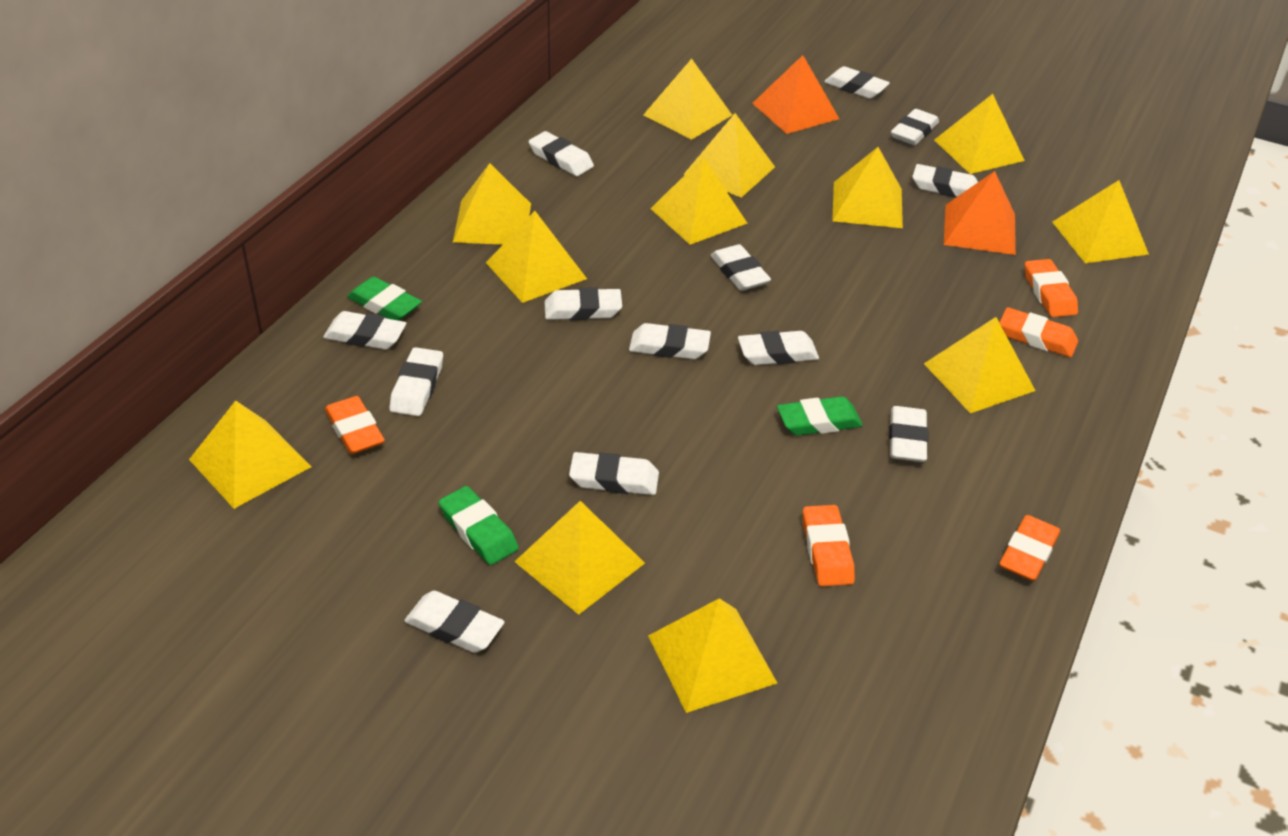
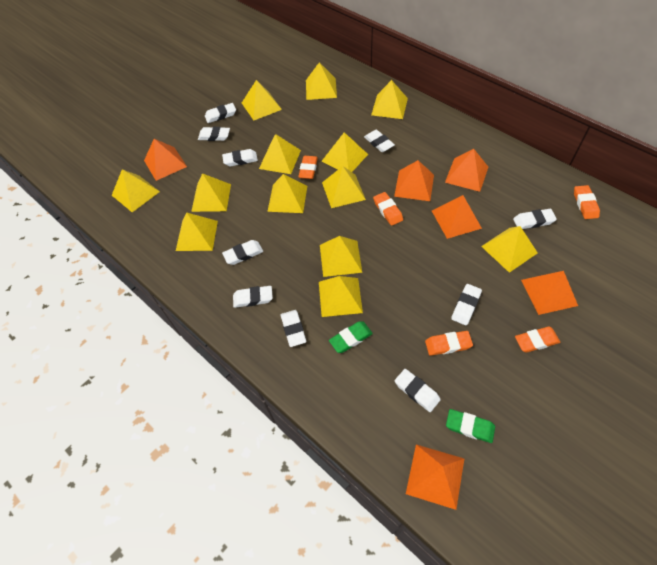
green eraser: 3 -> 2
orange pyramid: 2 -> 6
white eraser: 13 -> 10
yellow pyramid: 12 -> 13

